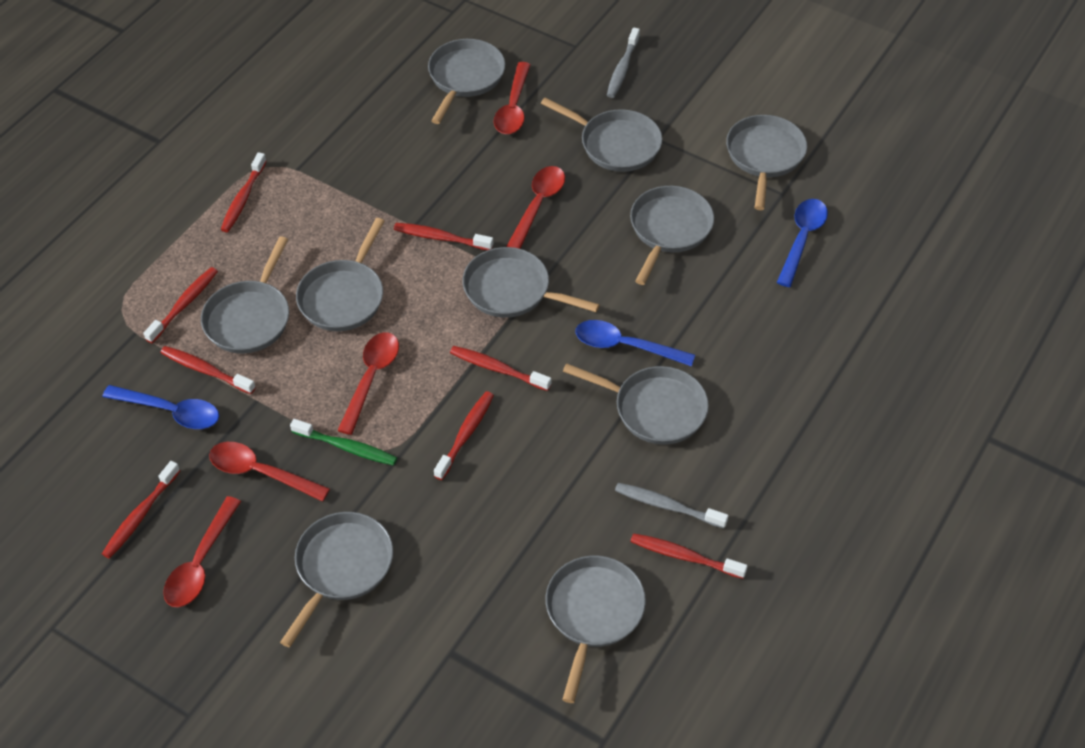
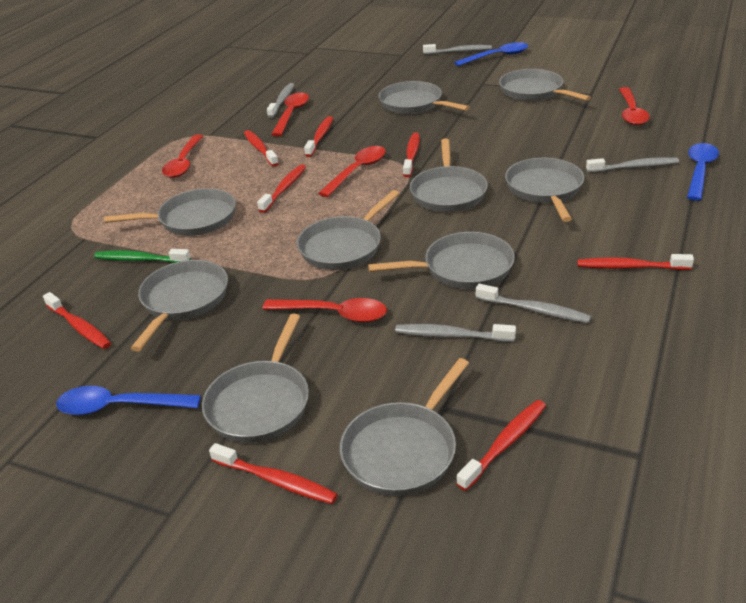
grey toothbrush: 2 -> 5

